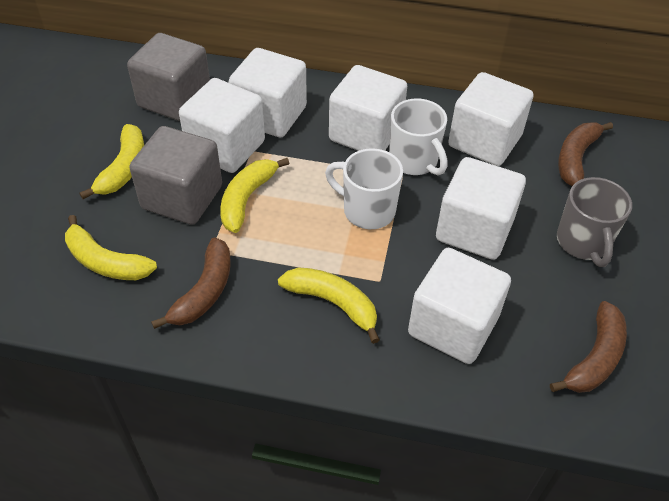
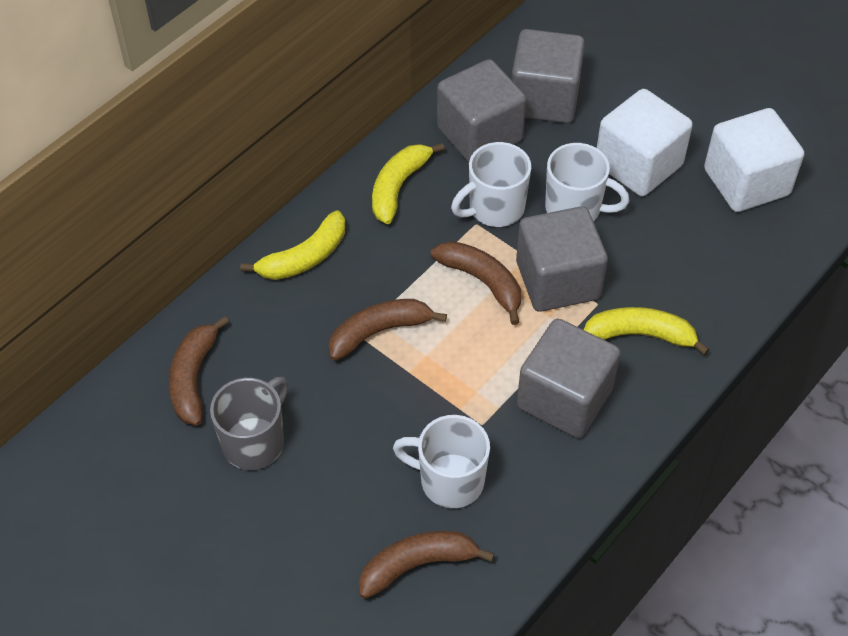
brown banana: 3 -> 4
grey cube: 2 -> 4
white cube: 6 -> 2
white mug: 2 -> 3
yellow banana: 4 -> 3

